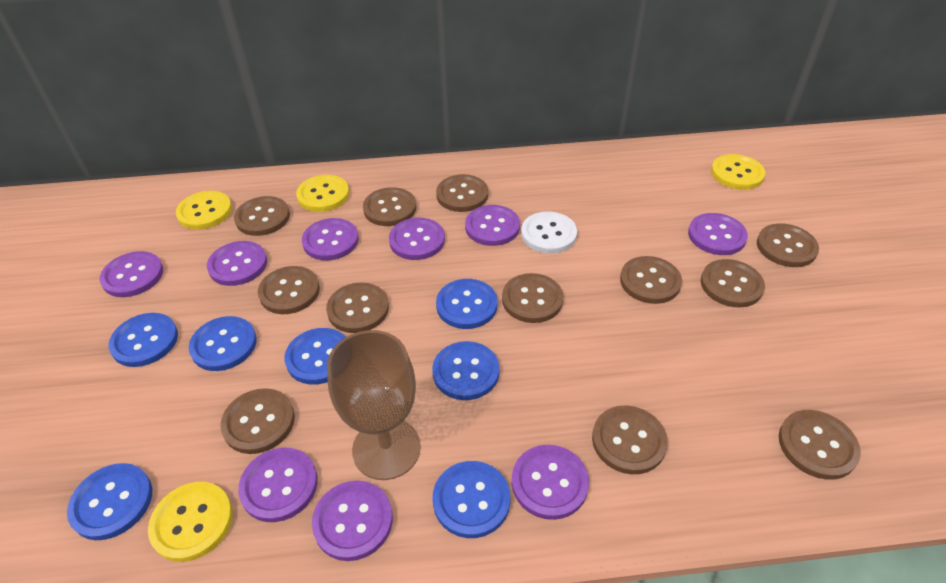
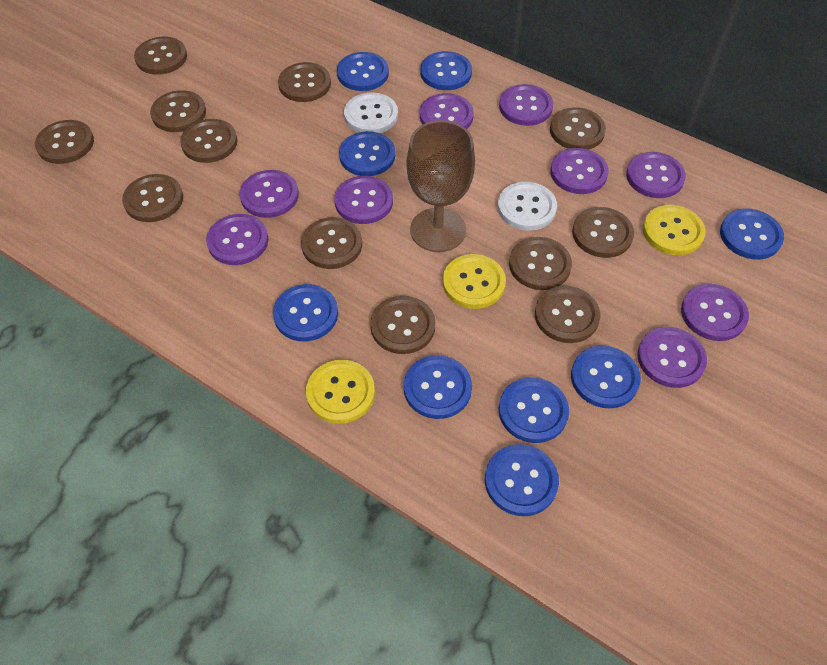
blue button: 7 -> 9
white button: 1 -> 2
yellow button: 4 -> 3

